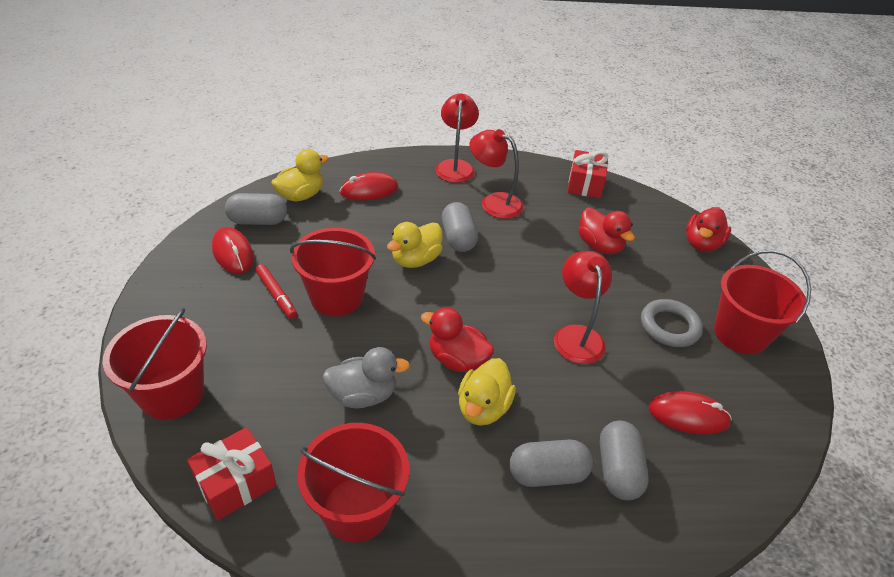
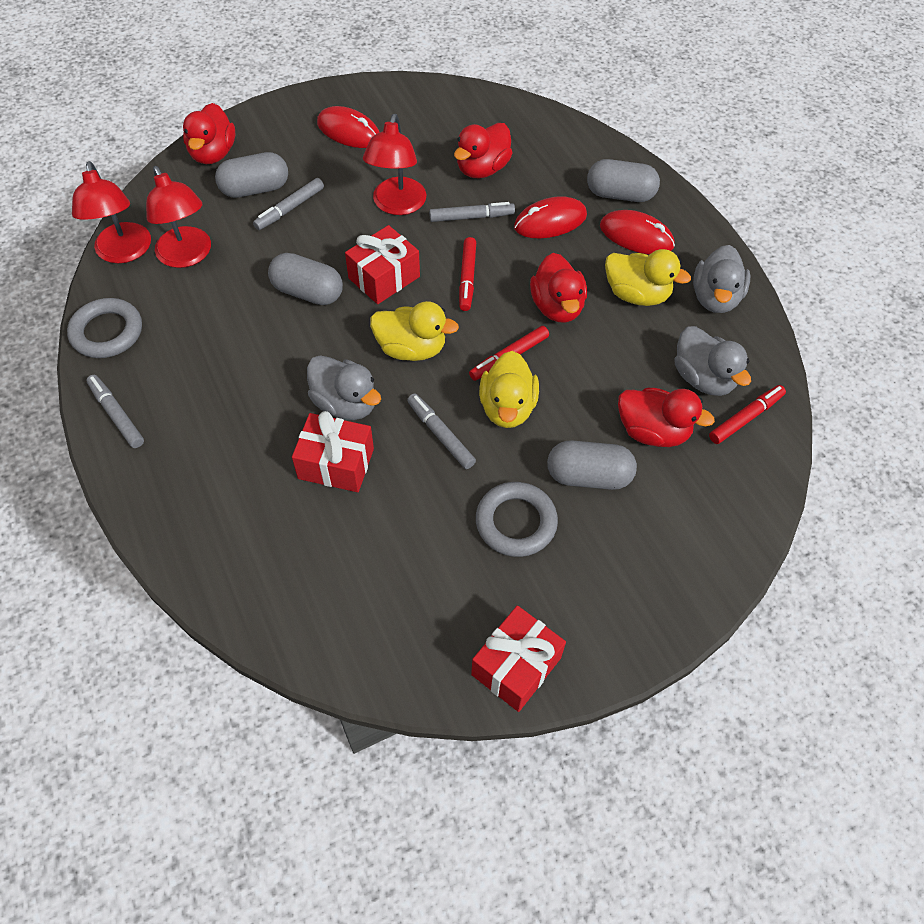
grey duck: 1 -> 3
grey marker: 0 -> 4
grey ring: 1 -> 2
red bucket: 4 -> 0
red duck: 3 -> 4
red gift: 2 -> 3
red marker: 1 -> 3

